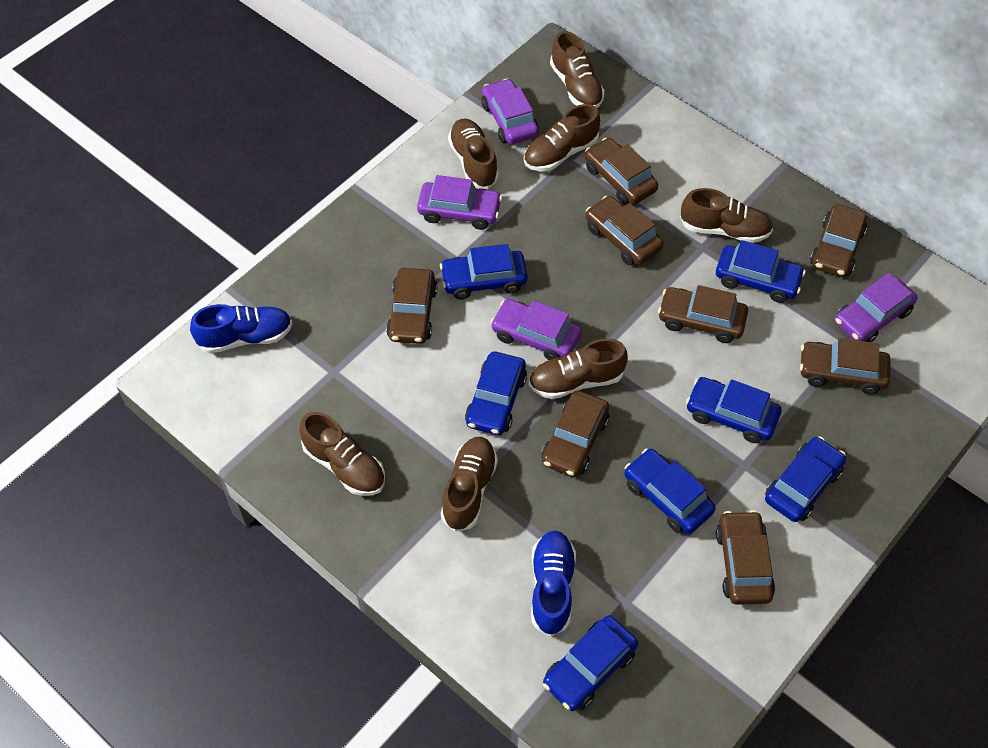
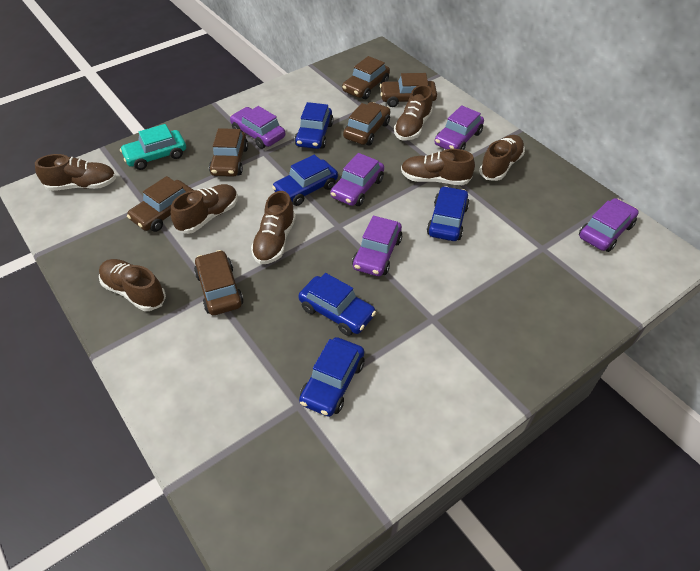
blue car: 7 -> 5
blue shoe: 2 -> 0
brown car: 8 -> 6
purple car: 4 -> 5
turquoise car: 0 -> 1

